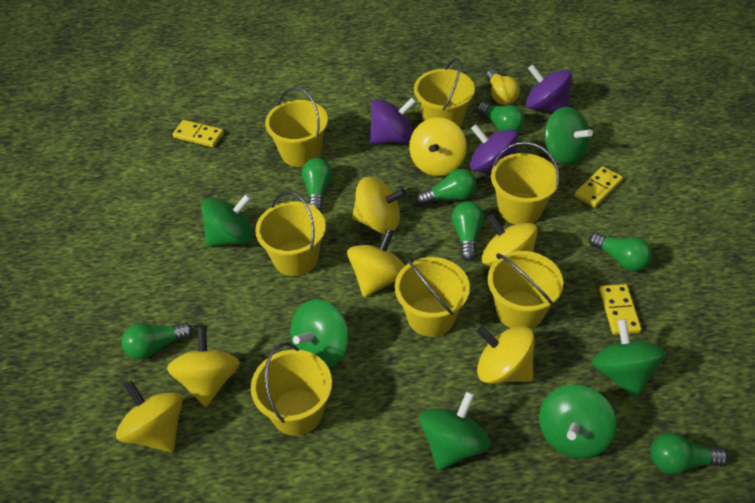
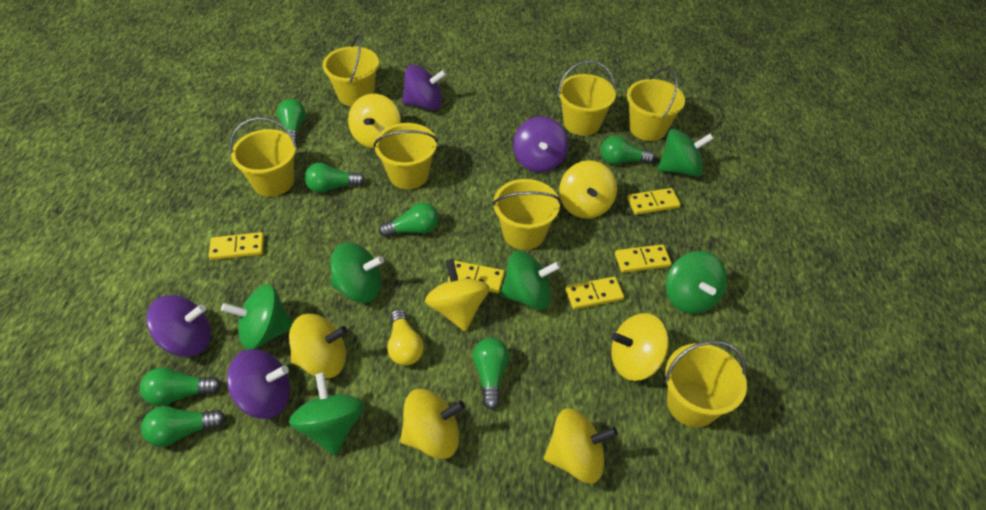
purple spinning top: 3 -> 4
yellow domino: 3 -> 5

